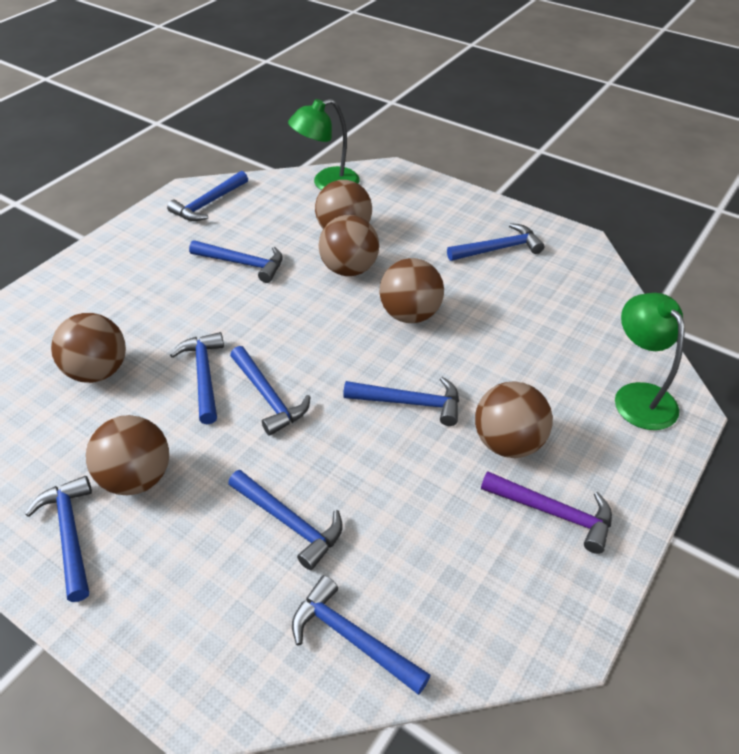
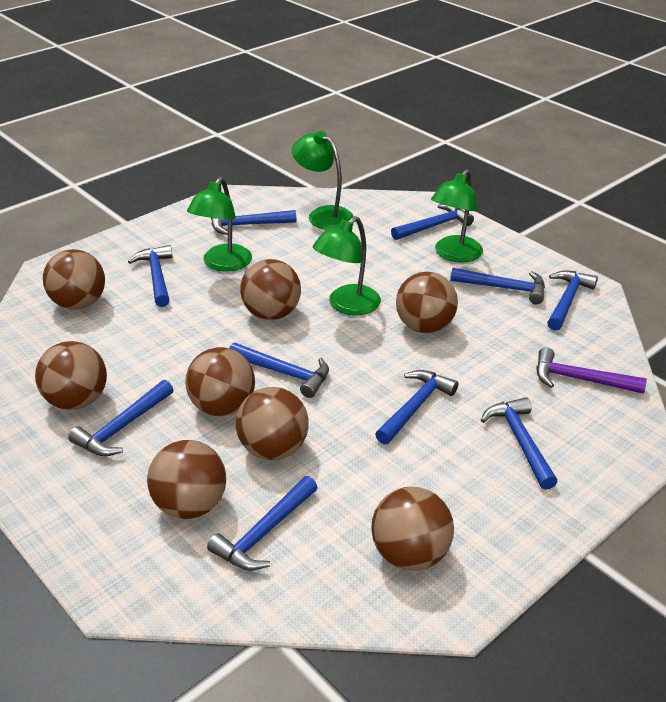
blue hammer: 9 -> 10
brown ball: 6 -> 8
green lamp: 2 -> 4

